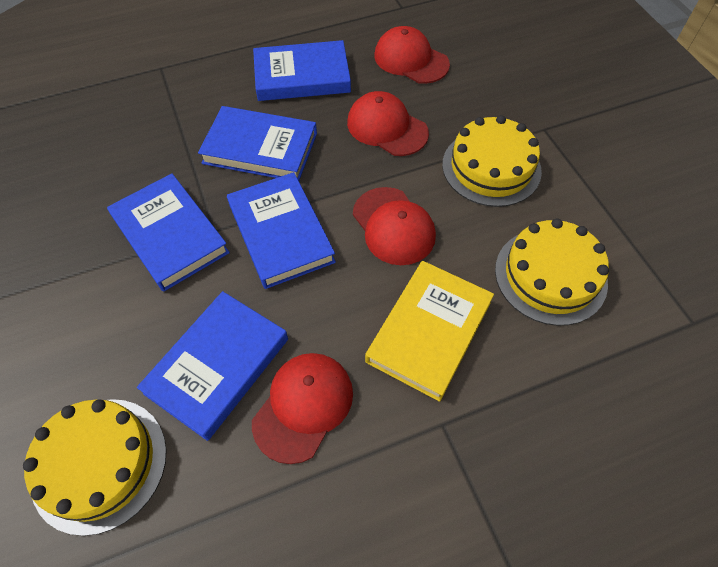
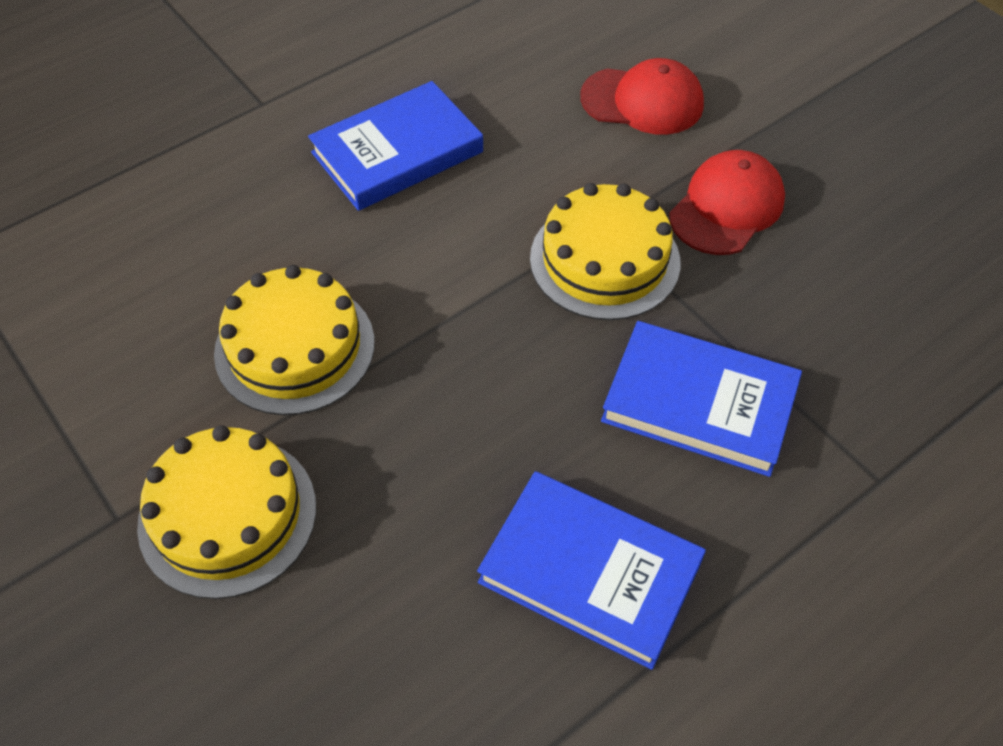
blue book: 5 -> 3
red cap: 4 -> 2
yellow book: 1 -> 0

